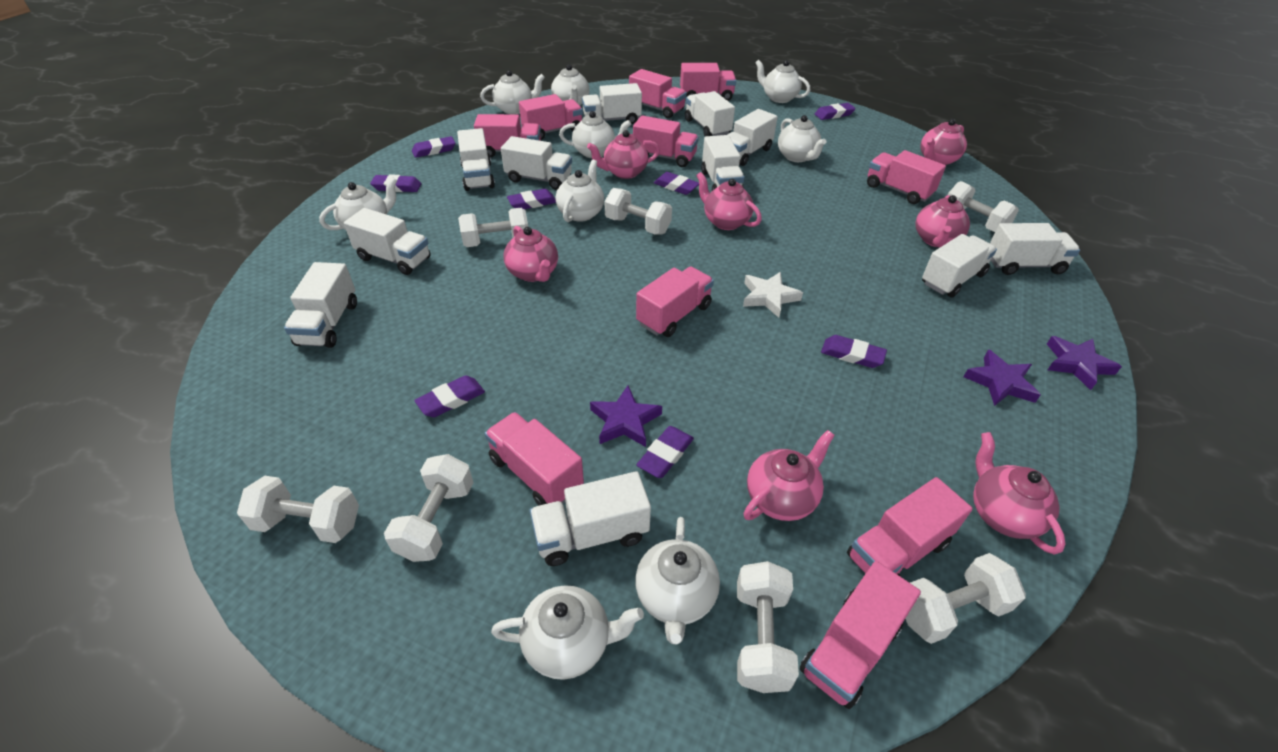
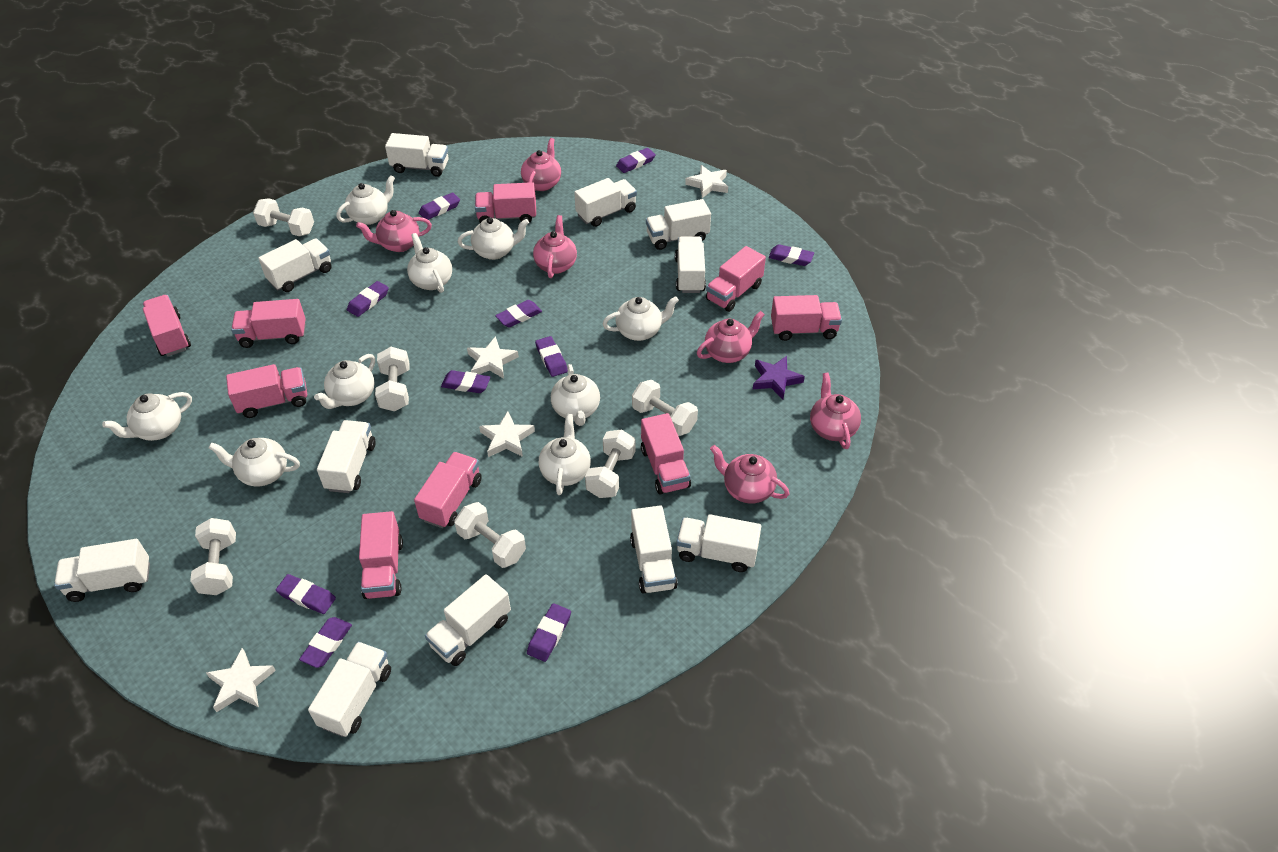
pink teapot: 7 -> 6
pink truck: 10 -> 9
purple eraser: 8 -> 10
purple star: 3 -> 1
white dumbbell: 7 -> 6
white star: 1 -> 4

